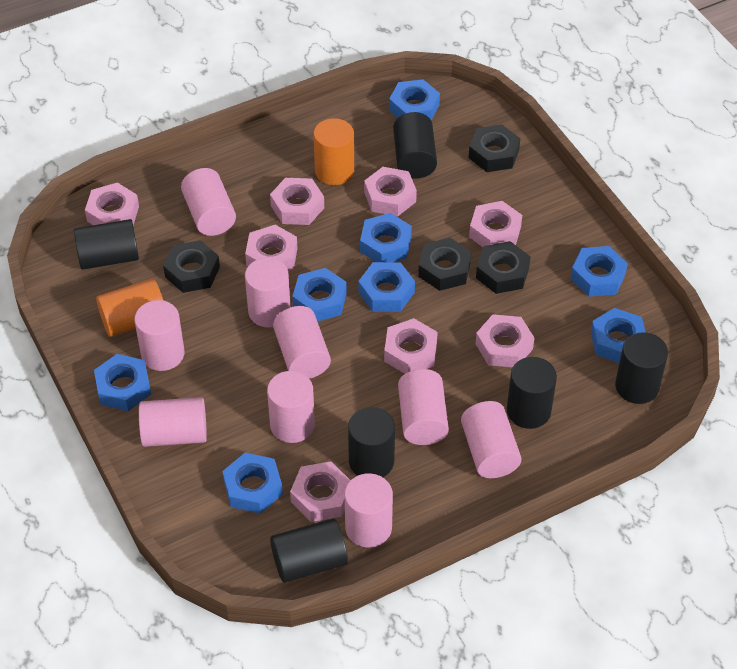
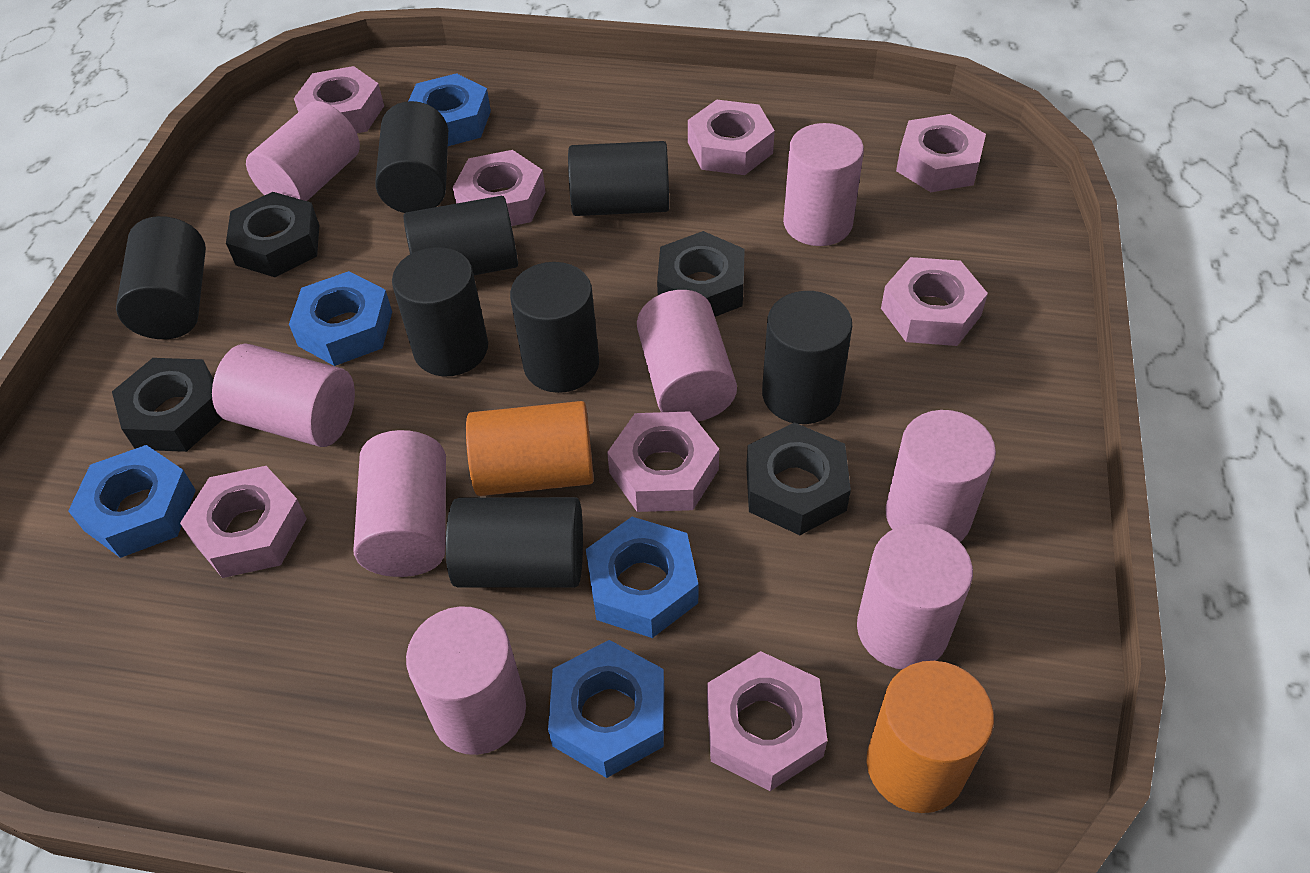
black cylinder: 6 -> 8
blue nut: 8 -> 5
pink cylinder: 9 -> 8

